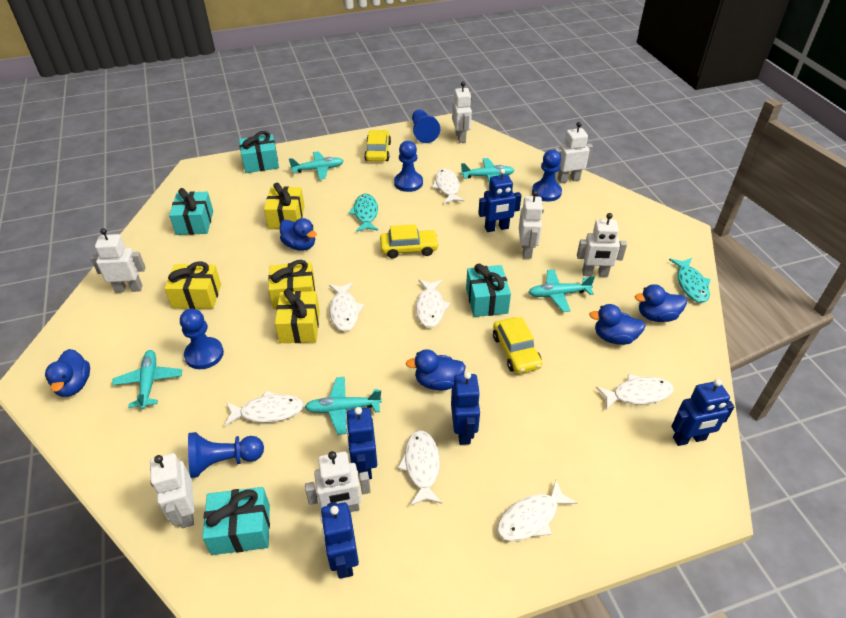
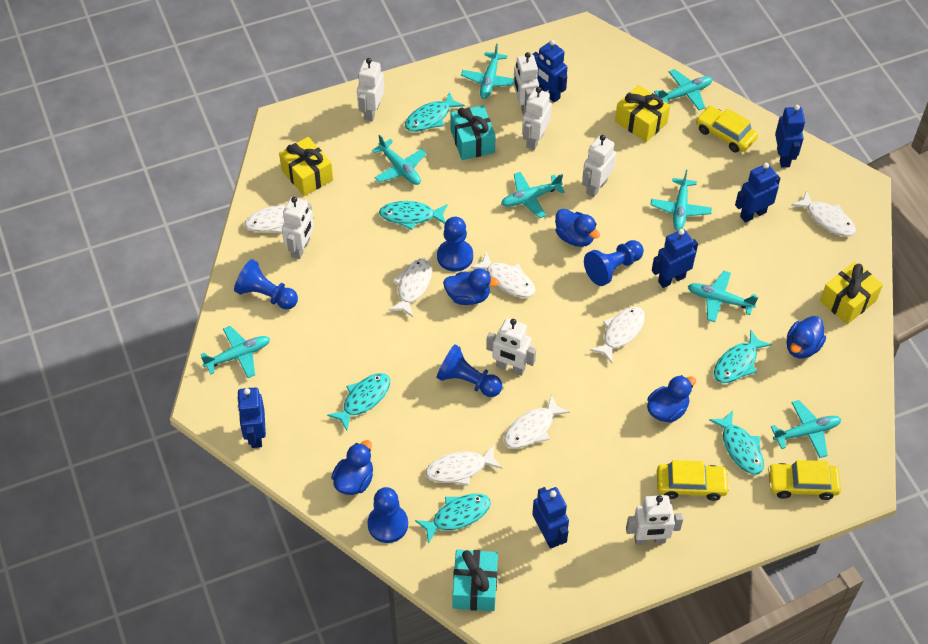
blue robot: 5 -> 6
turquoise fish: 2 -> 6
turquoise gift: 4 -> 2
turquoise plane: 5 -> 8
yellow gift: 4 -> 3

